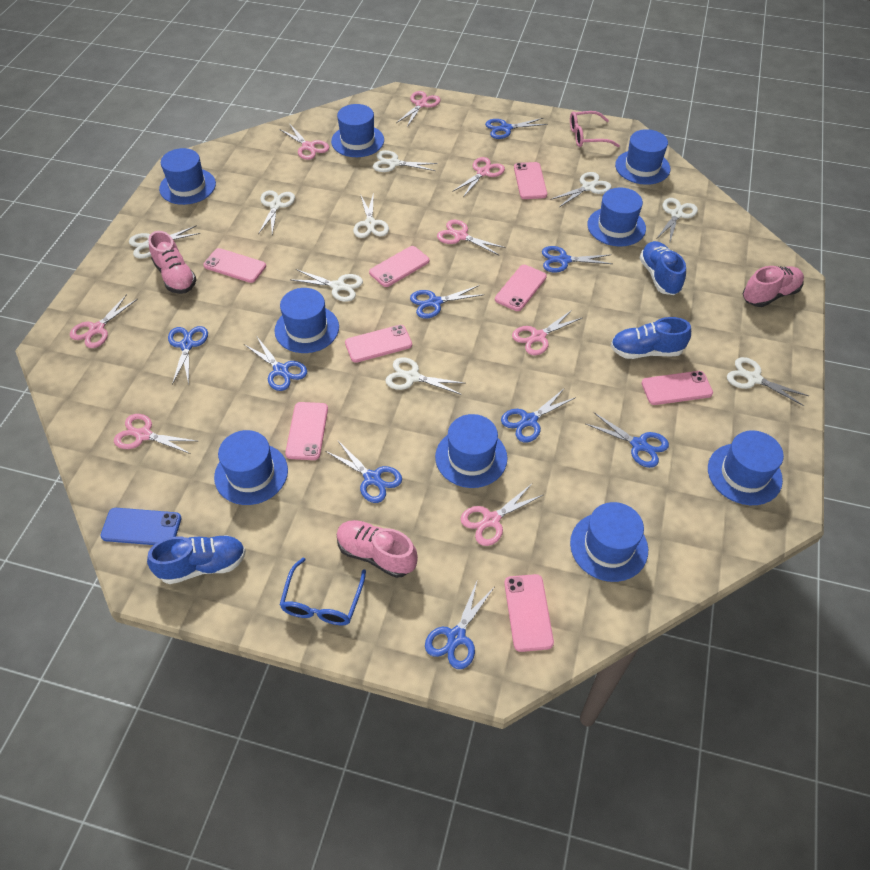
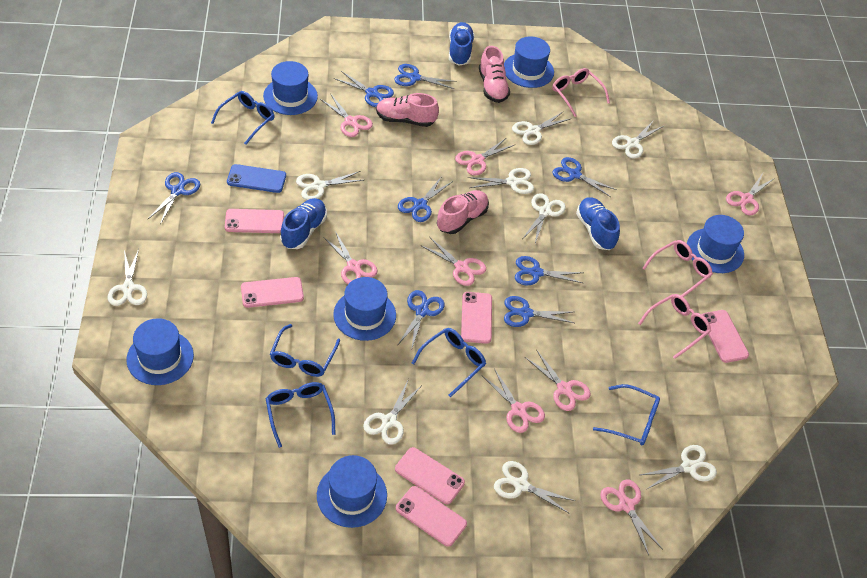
blue glasses: 1 -> 5
blue hat: 9 -> 6
blue scissors: 9 -> 8
pink glasses: 1 -> 3
pink phone: 8 -> 6

